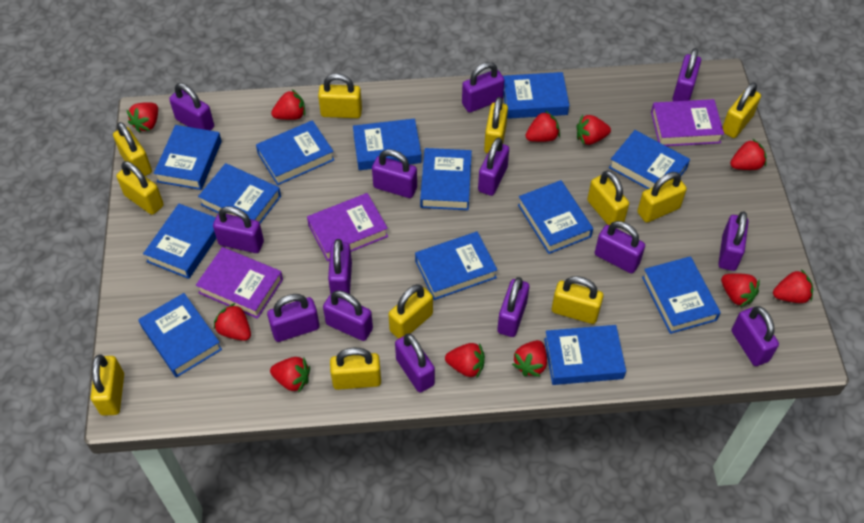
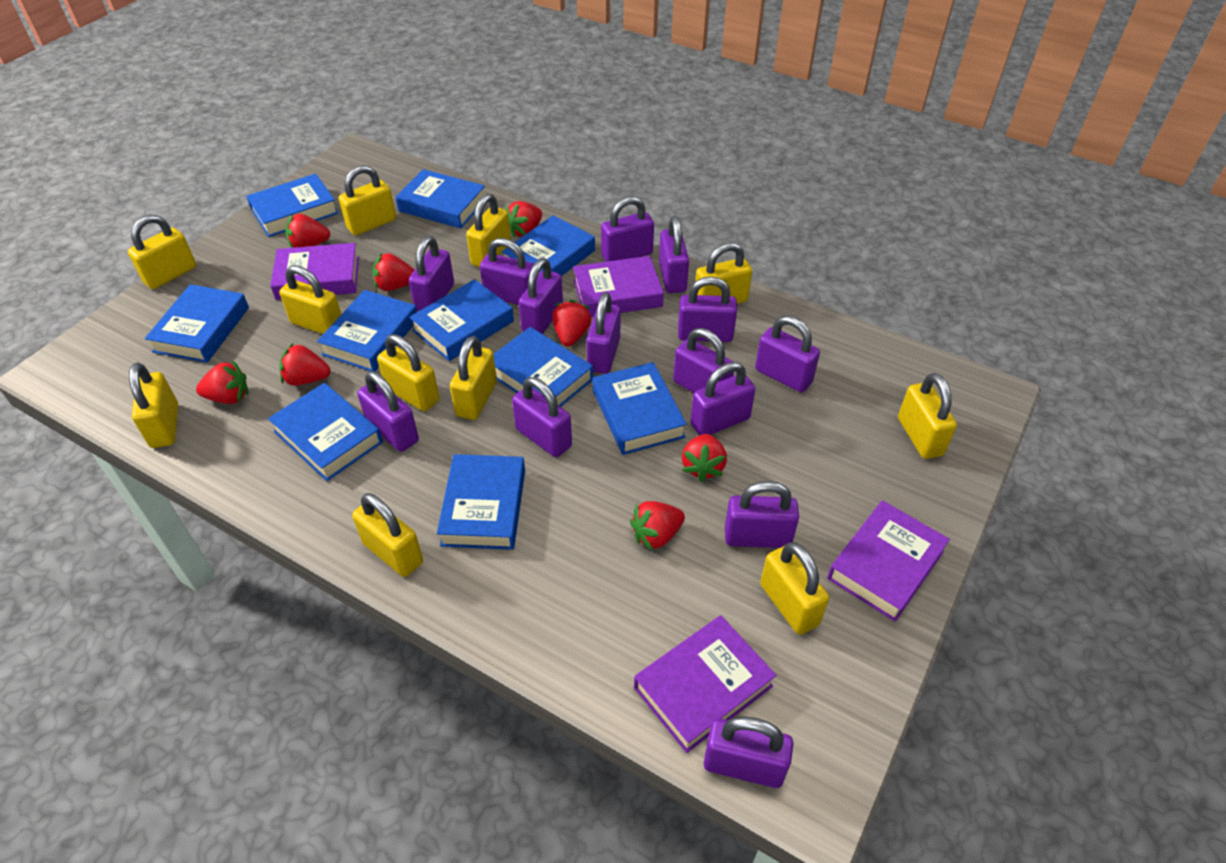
blue book: 13 -> 10
purple book: 3 -> 4
red strawberry: 11 -> 8

